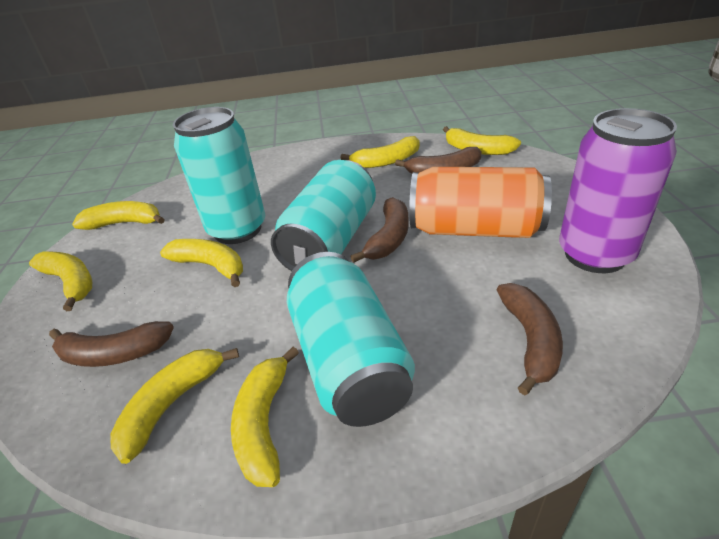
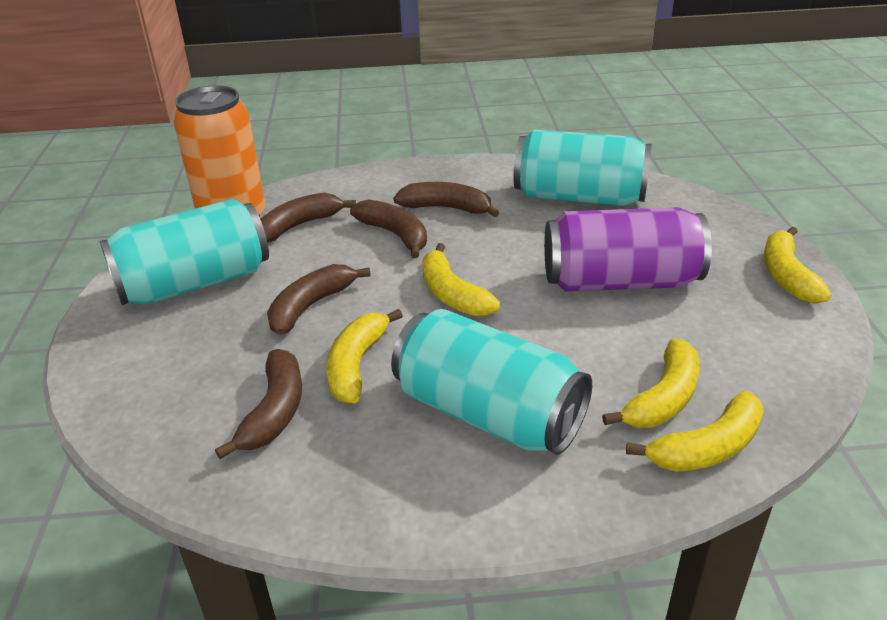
brown banana: 4 -> 5
yellow banana: 7 -> 5

